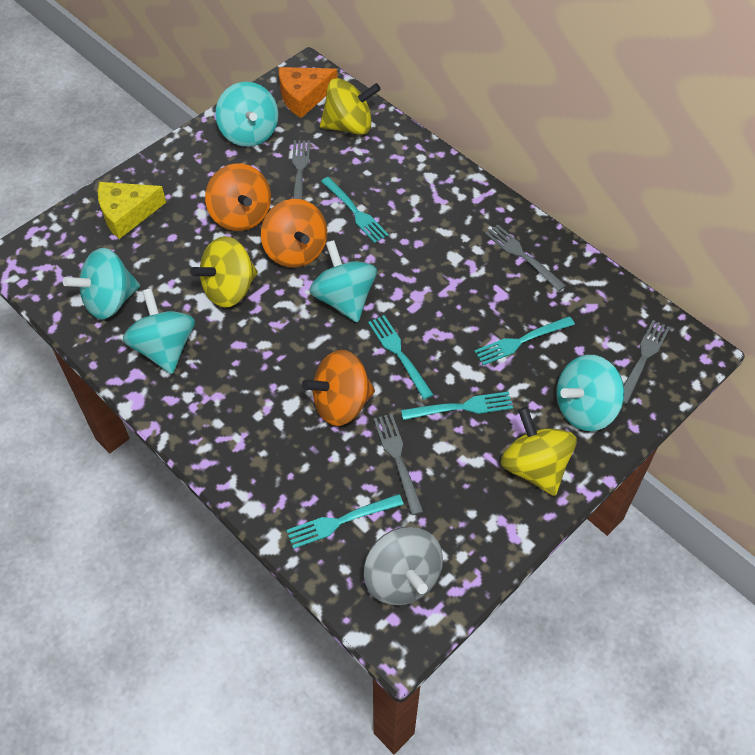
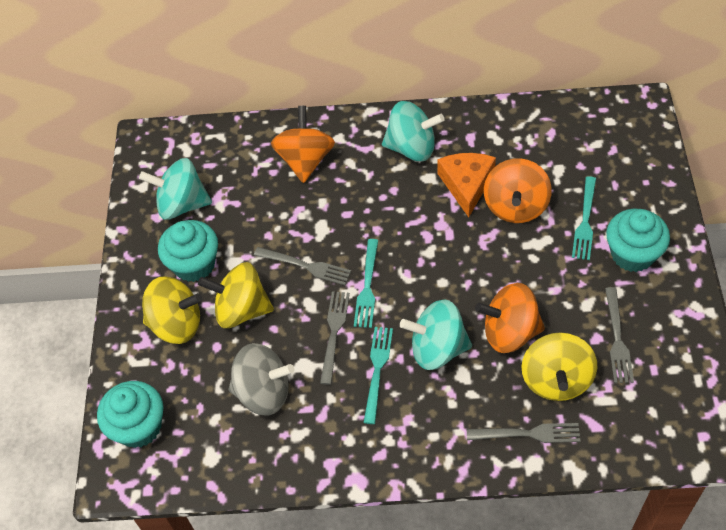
turquoise cupcake: 0 -> 3
turquoise fork: 5 -> 3
turquoise spinning top: 5 -> 3
yellow cheese: 1 -> 0

